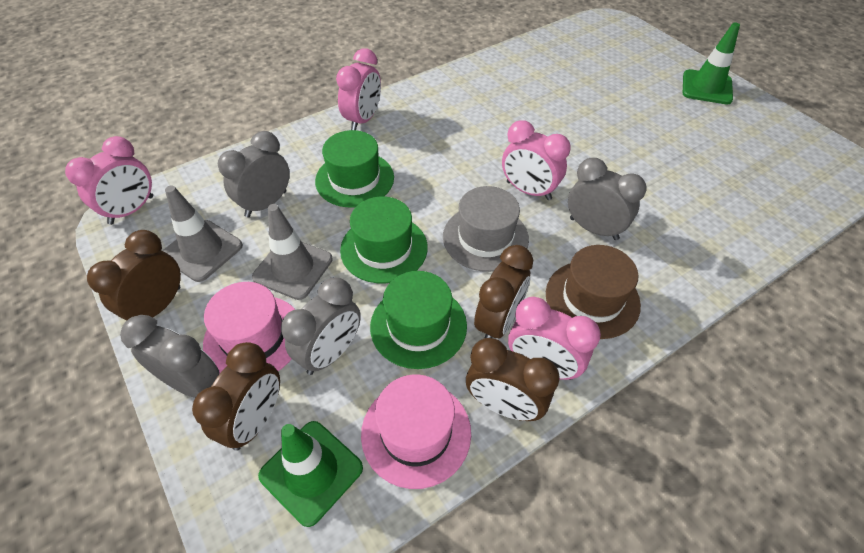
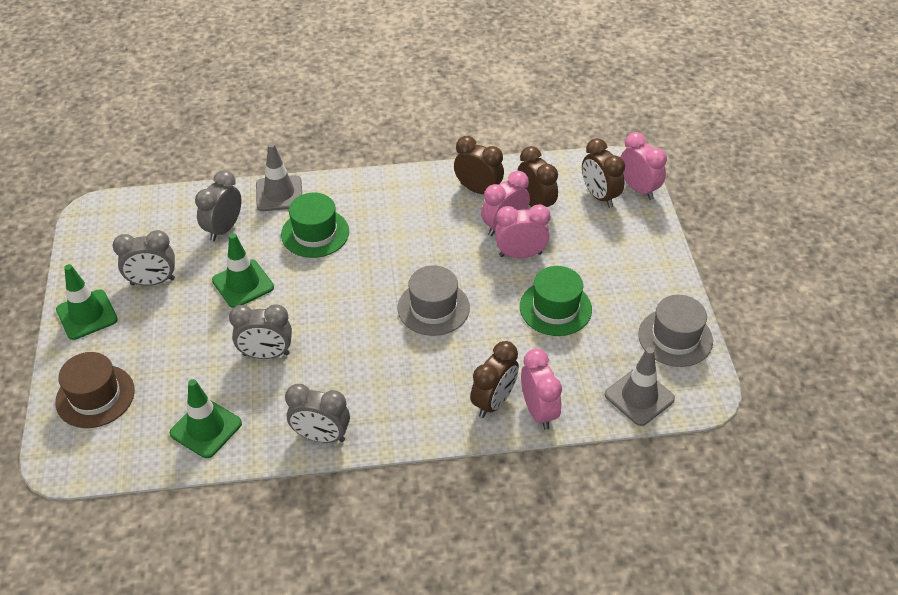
green hat: 3 -> 2
green traffic cone: 2 -> 3
grey hat: 1 -> 2
pink hat: 2 -> 0

